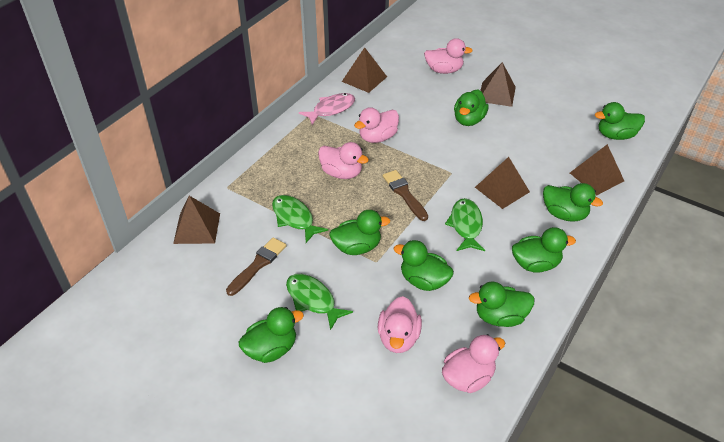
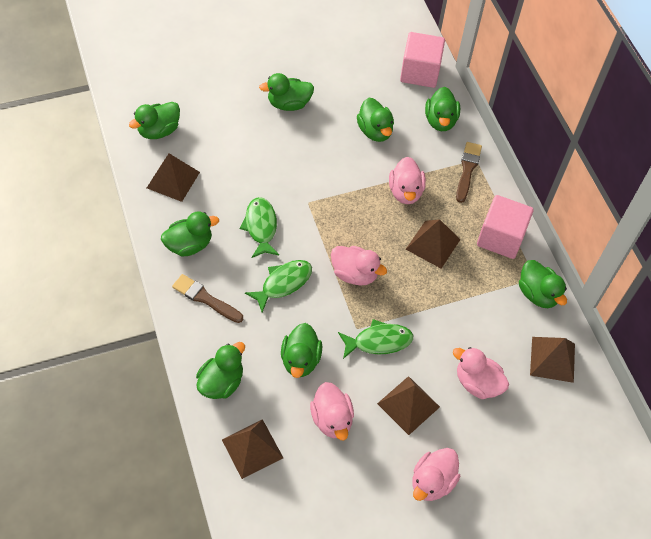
pink cube: 0 -> 2
pink fish: 1 -> 0

